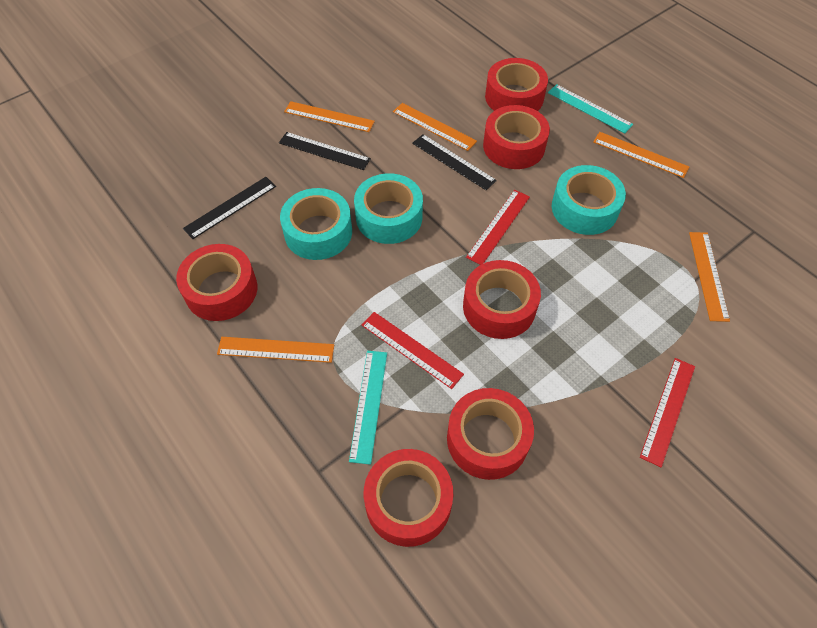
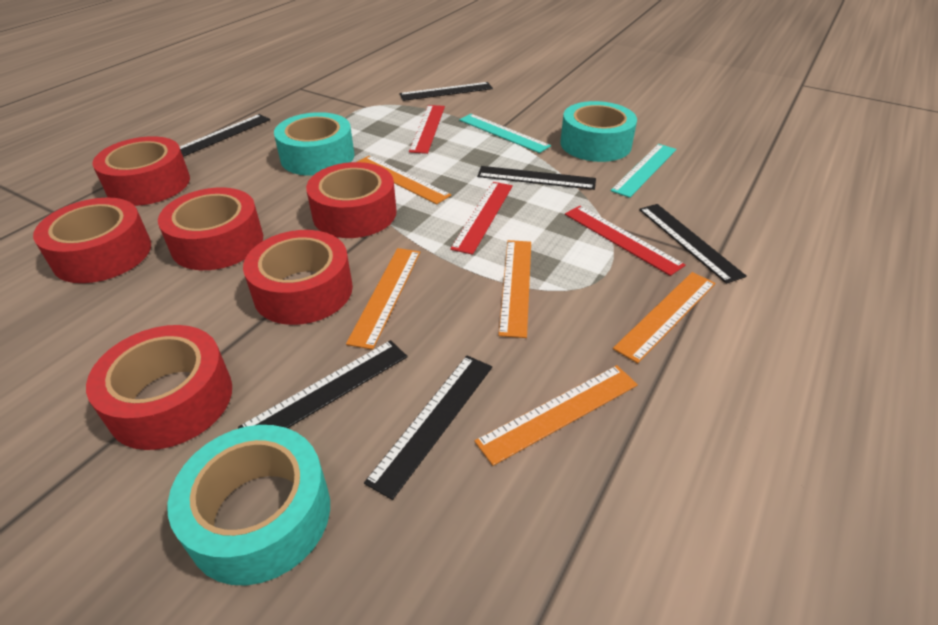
black ruler: 3 -> 6

